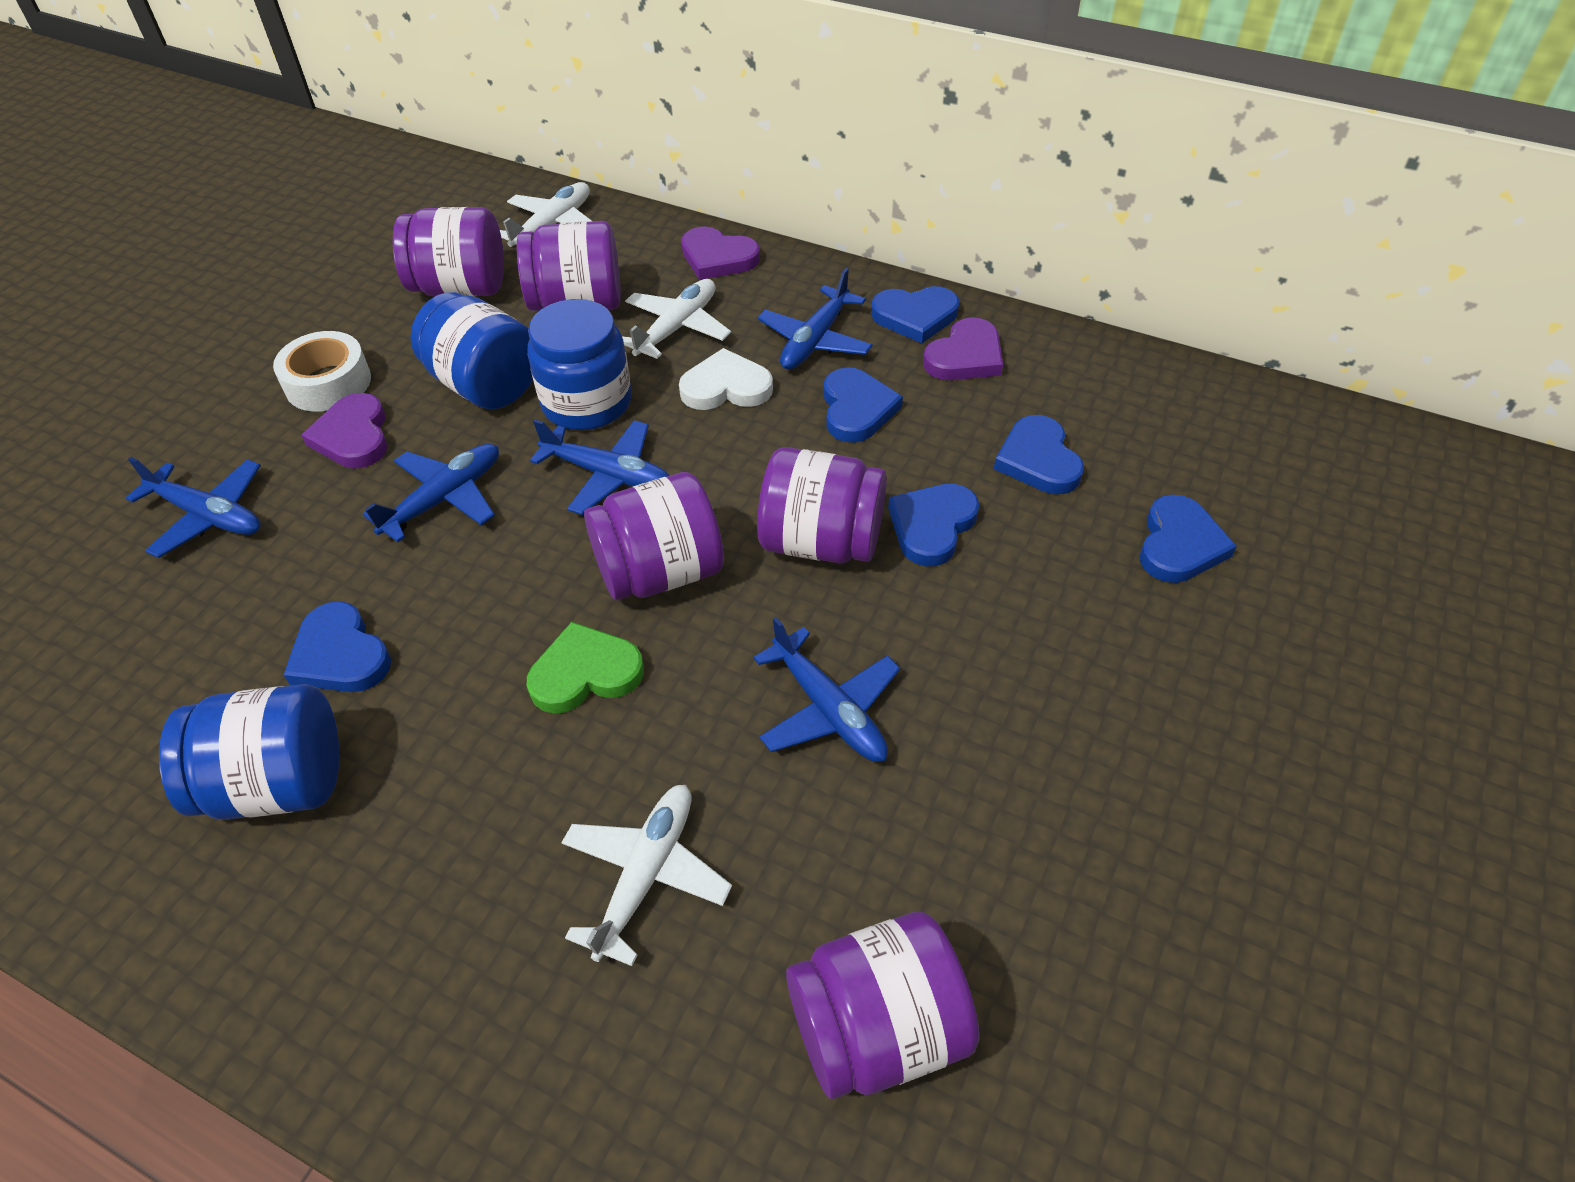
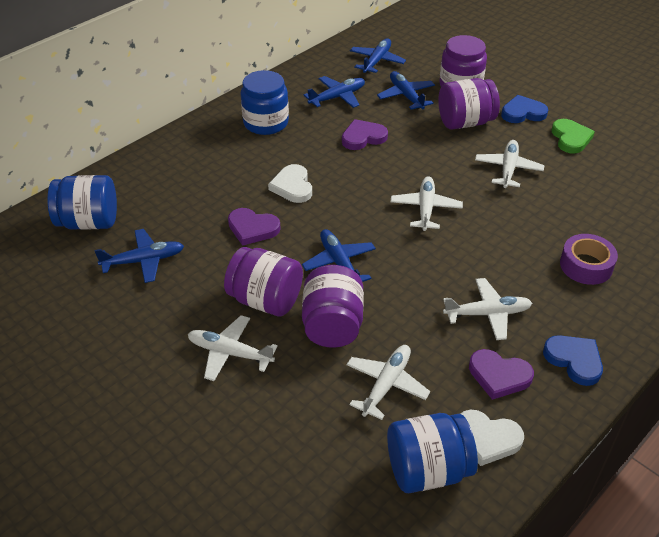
blue heart: 6 -> 2
purple jar: 5 -> 4
purple tape: 0 -> 1
white heart: 1 -> 2
white plane: 3 -> 5
white tape: 1 -> 0

